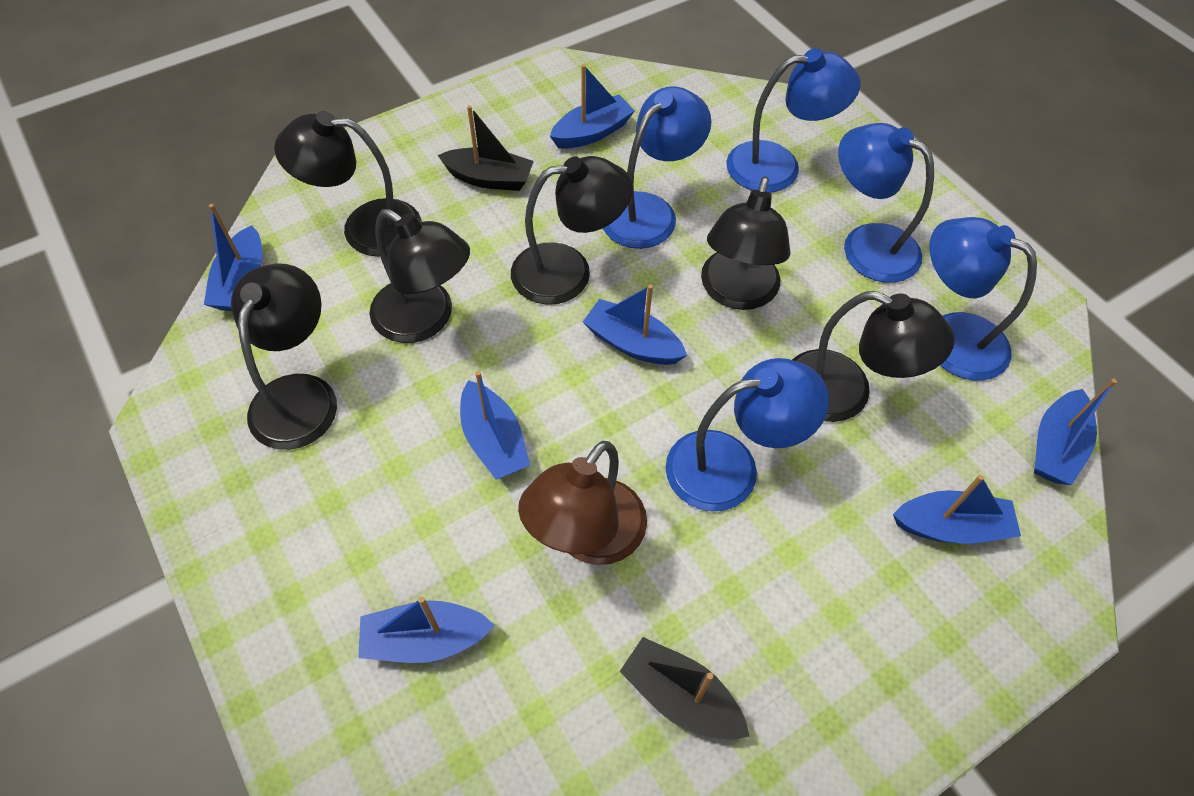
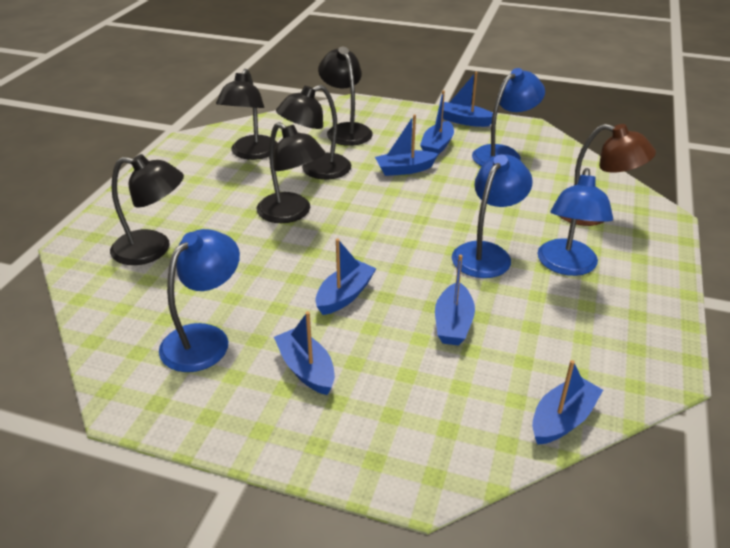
black boat: 2 -> 0
black lamp: 6 -> 5
blue lamp: 5 -> 4

